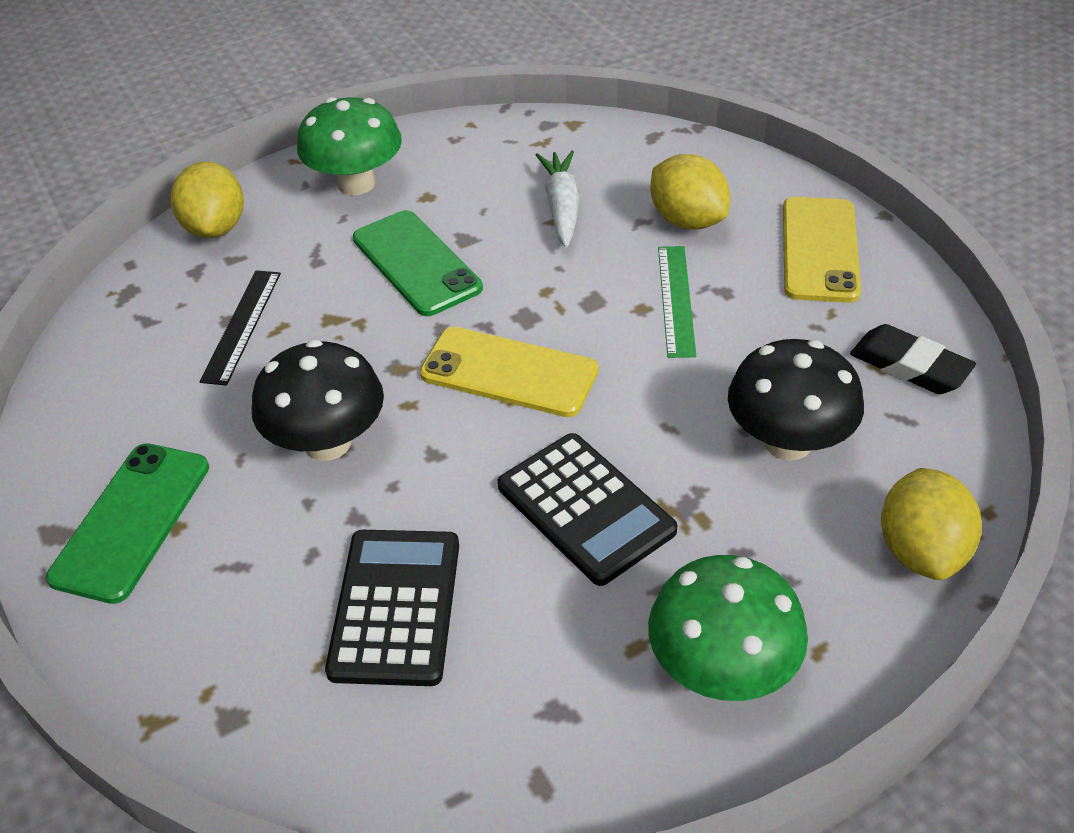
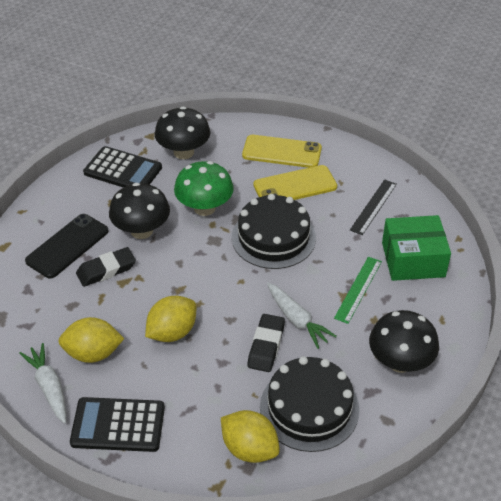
black cake: 0 -> 2
black eraser: 1 -> 2
black mushroom: 2 -> 3
black phone: 0 -> 1
green box: 0 -> 1
green mushroom: 2 -> 1
green phone: 2 -> 0
white carrot: 1 -> 2

